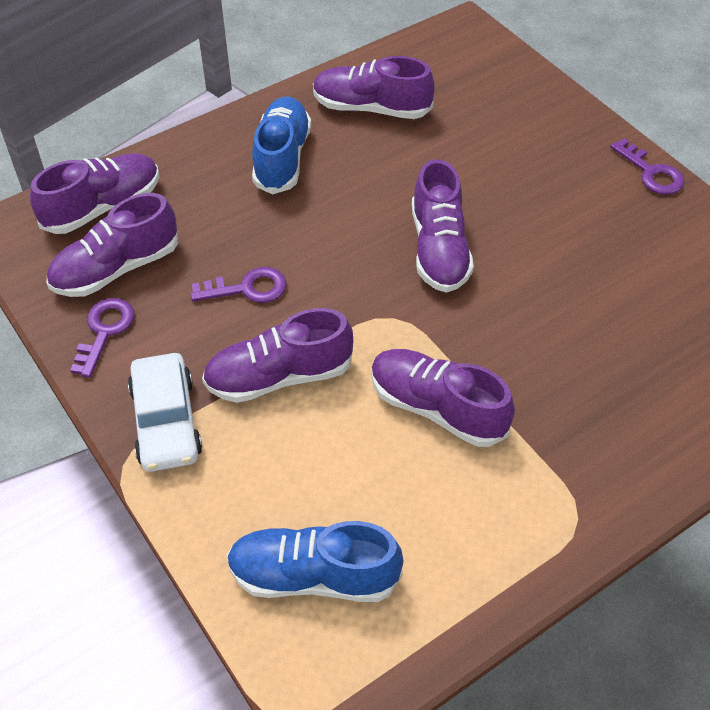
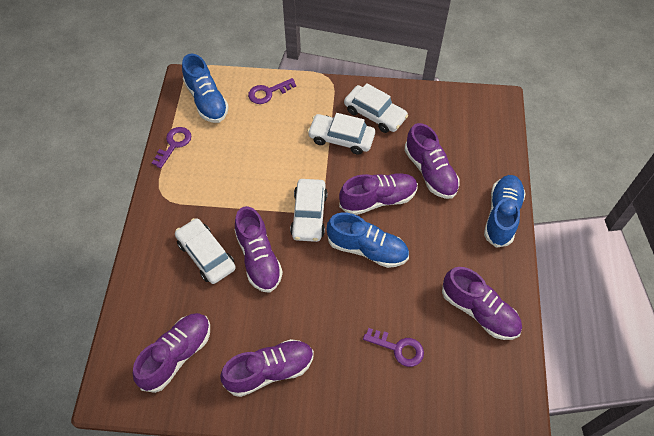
blue shoe: 2 -> 3
white car: 1 -> 4

